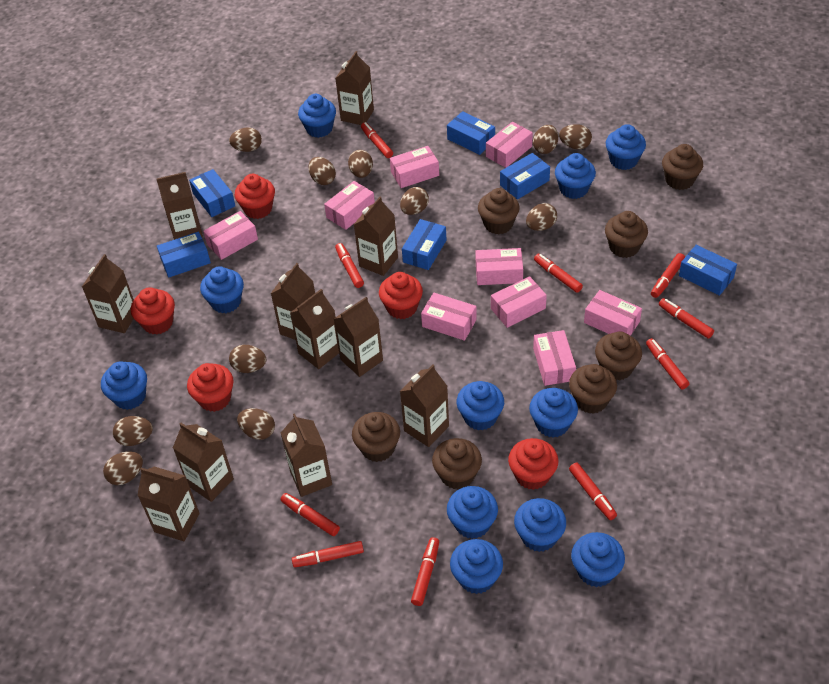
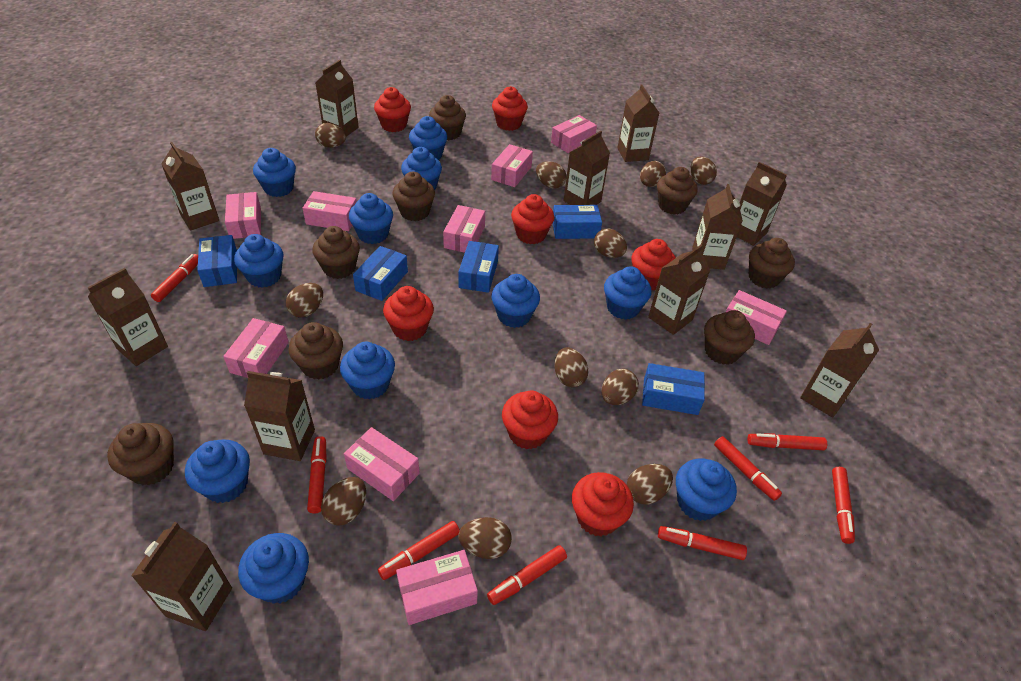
blue box: 6 -> 5
brown cupcake: 7 -> 8
red cupcake: 5 -> 7
red marker: 10 -> 8

